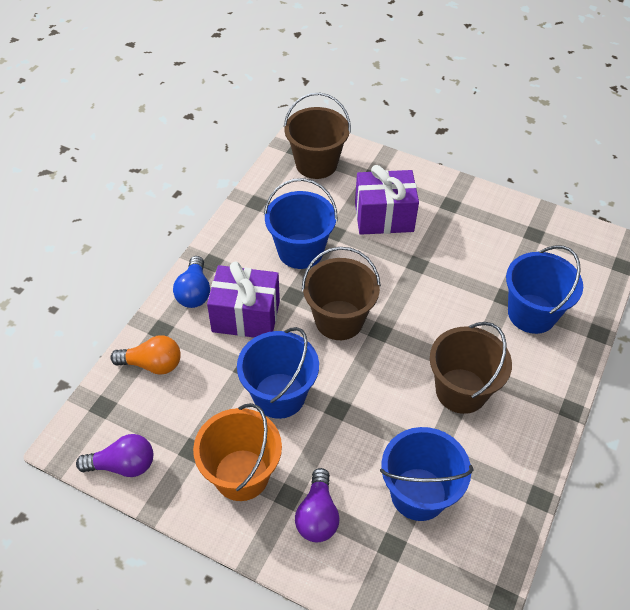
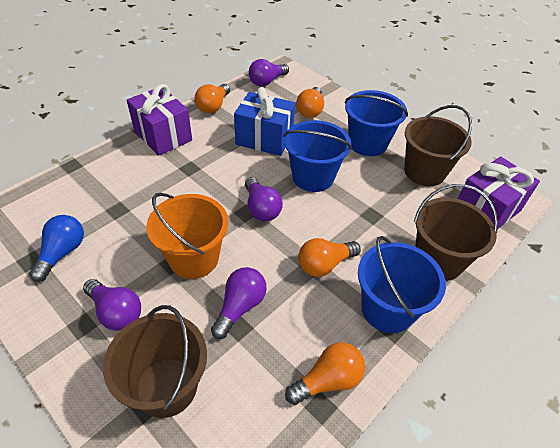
blue bucket: 4 -> 3
blue gift: 0 -> 1
orange light bulb: 1 -> 4
purple light bulb: 2 -> 4

